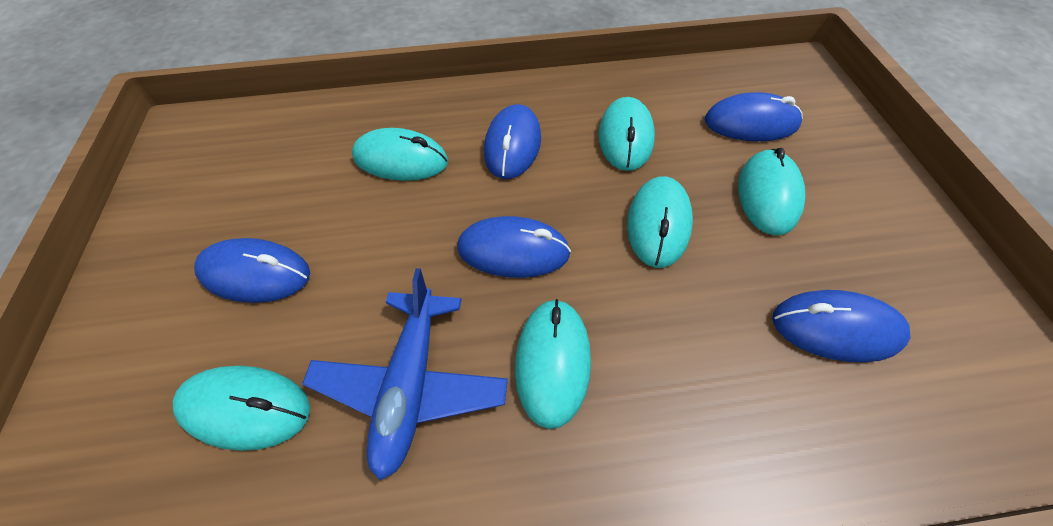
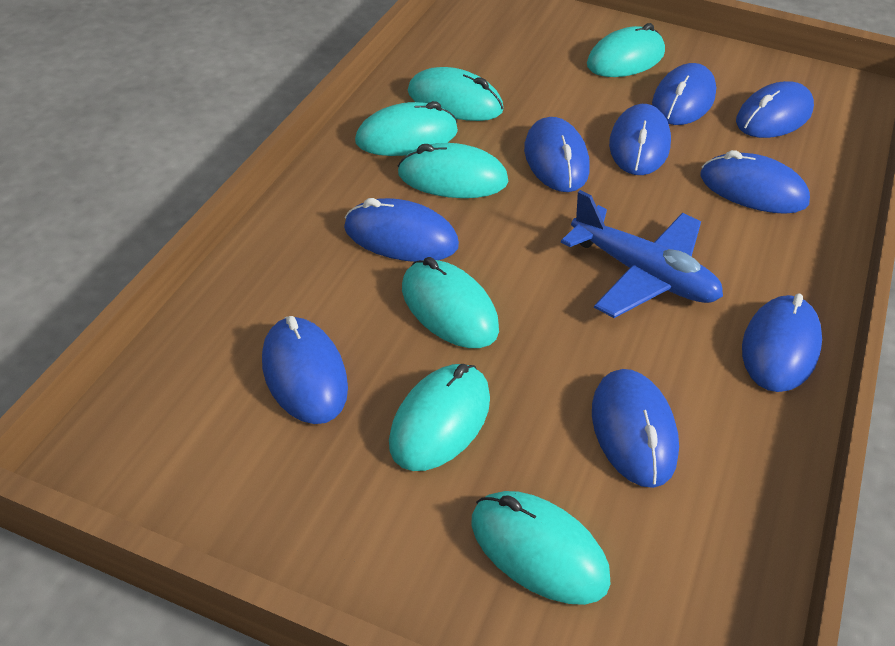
blue mouse: 5 -> 9
turquoise mouse: 6 -> 7

